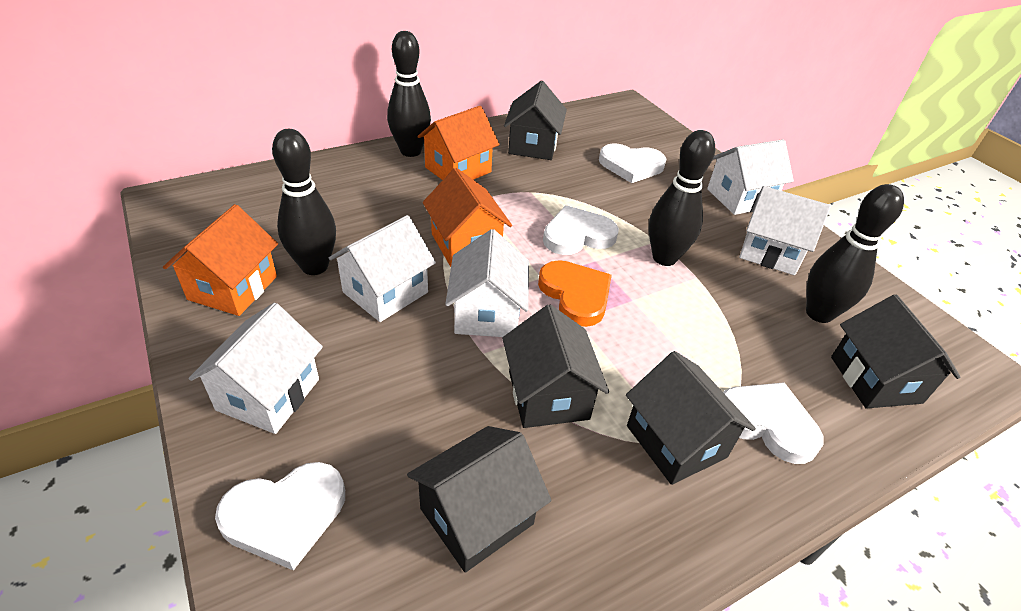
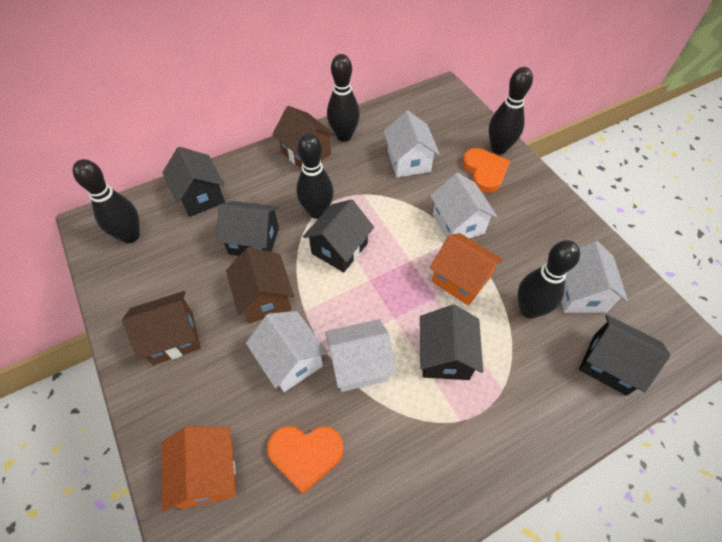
black bowling pin: 4 -> 5
brown house: 0 -> 3
orange heart: 1 -> 2
orange house: 3 -> 2
white heart: 4 -> 0

